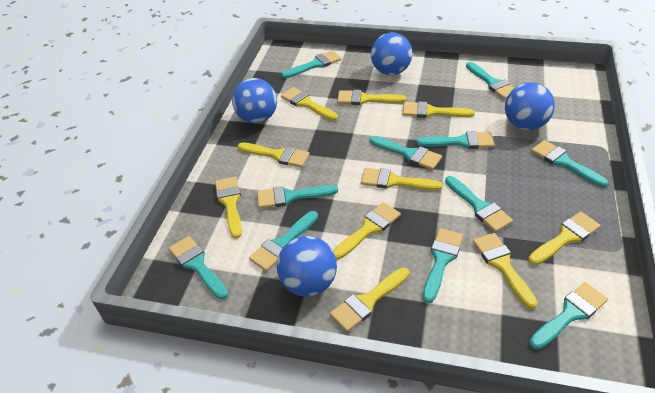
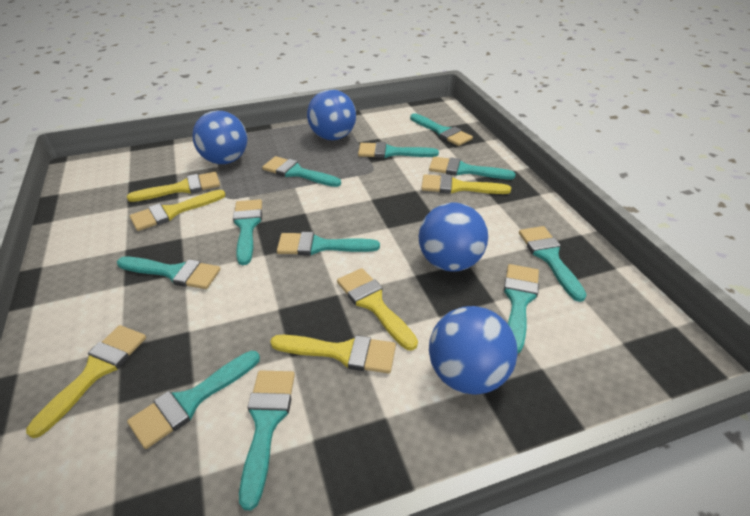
yellow brush: 10 -> 6

